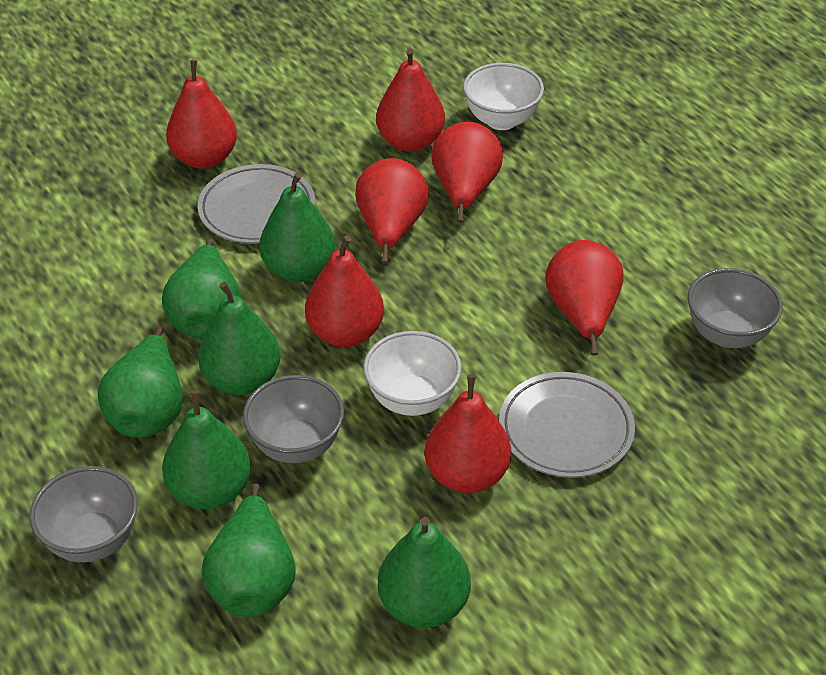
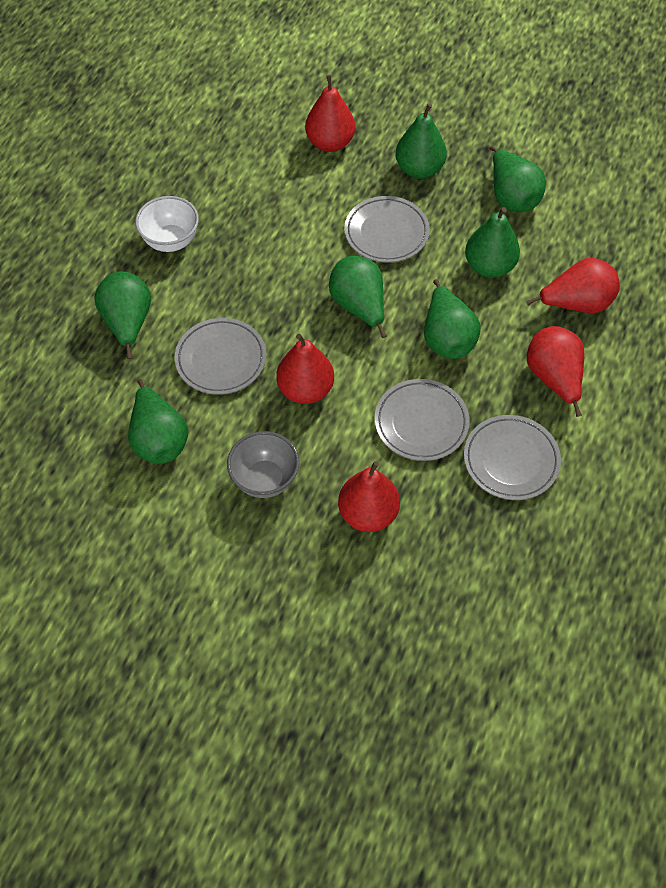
grey bowl: 3 -> 1
grey plate: 2 -> 4
red pear: 7 -> 5
white bowl: 2 -> 1

